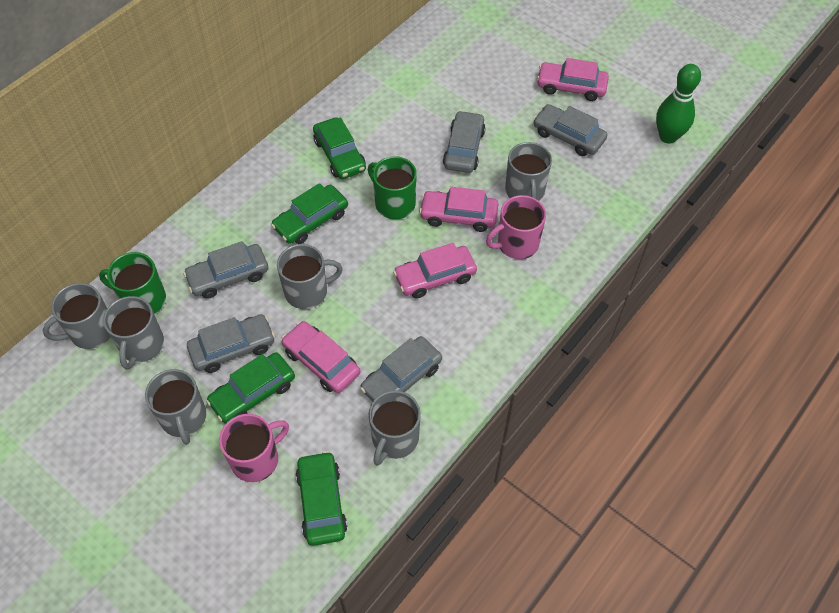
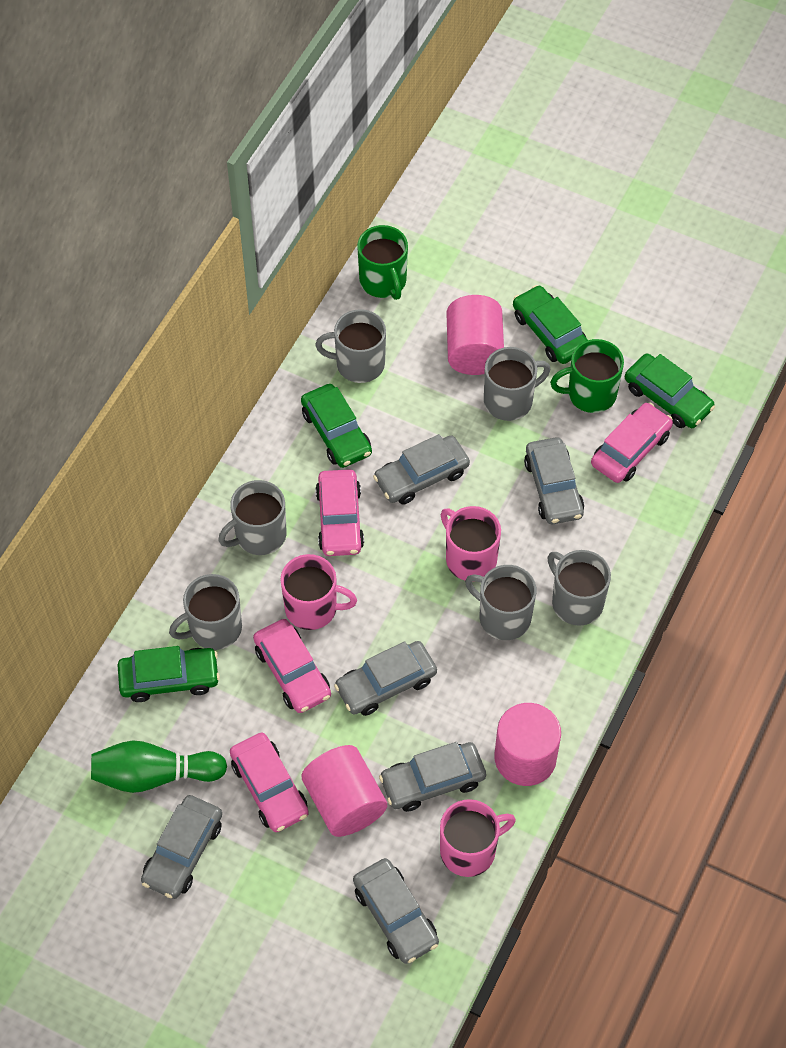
grey car: 5 -> 6
pink cylinder: 0 -> 3
pink mug: 2 -> 3

